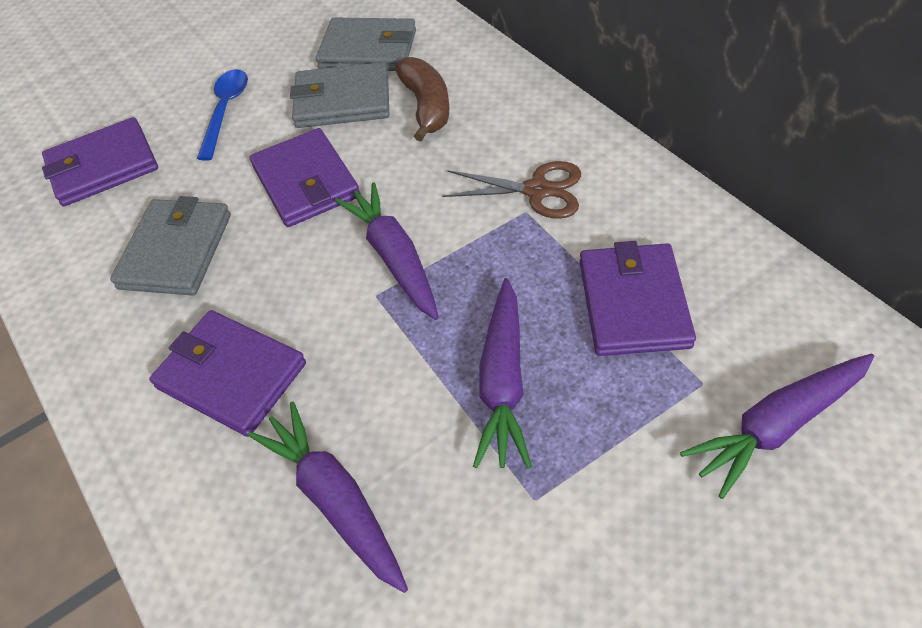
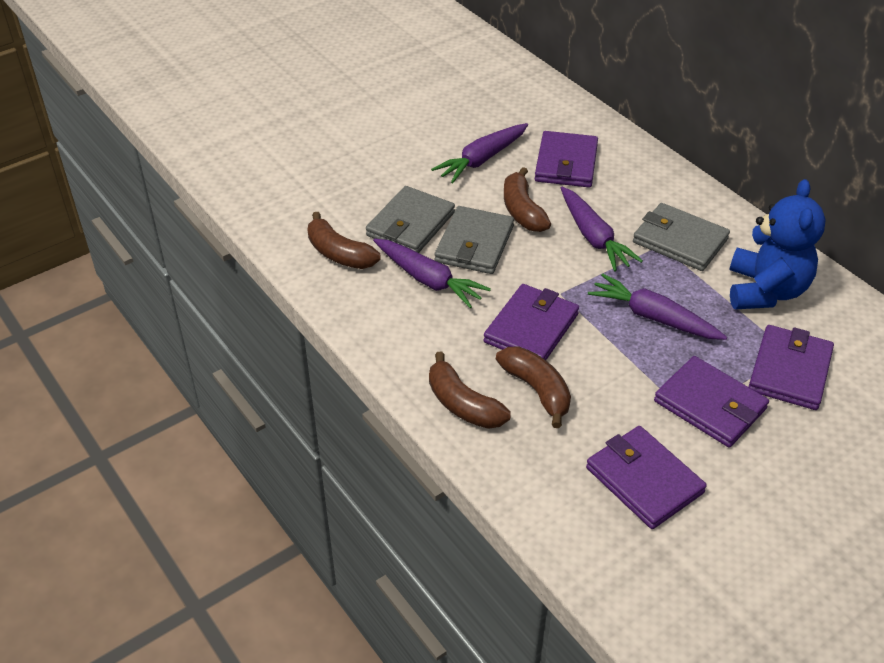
blue spoon: 1 -> 0
blue teddy bear: 0 -> 1
brown banana: 1 -> 4
brown scissors: 1 -> 0
purple wallet: 4 -> 5

